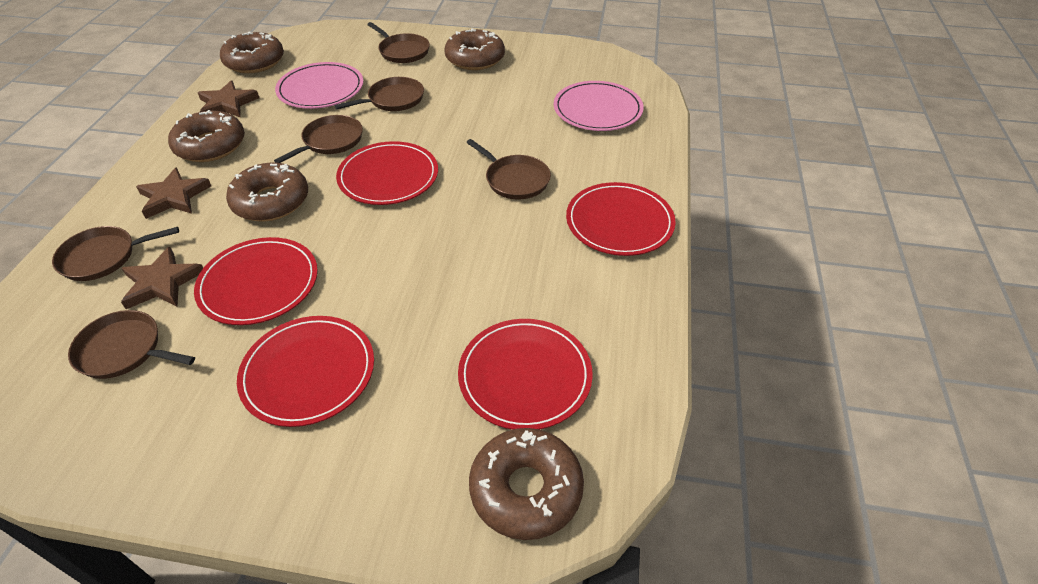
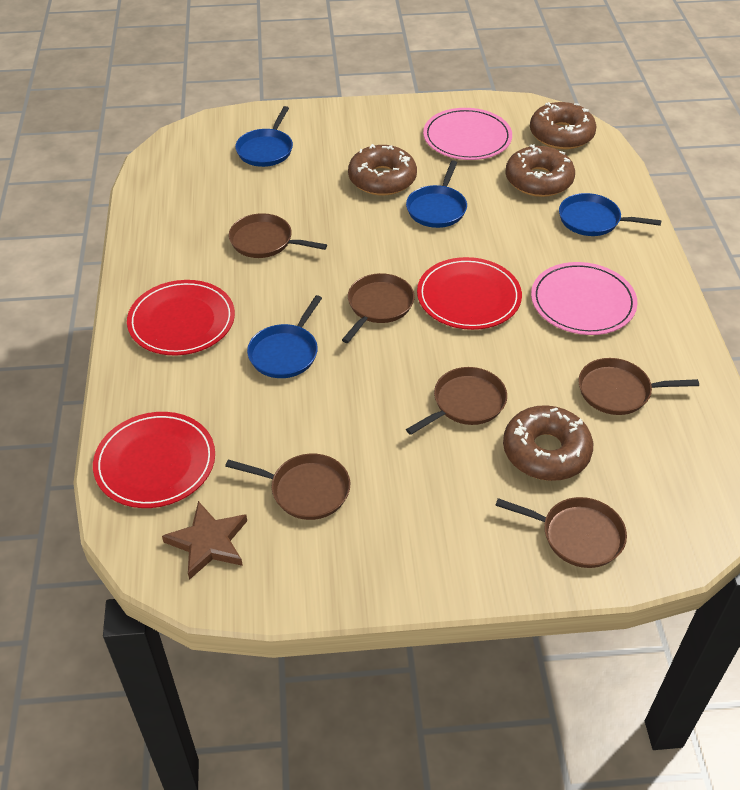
blue pan: 0 -> 4
brown donut: 5 -> 4
brown star: 3 -> 1
red plate: 5 -> 3

